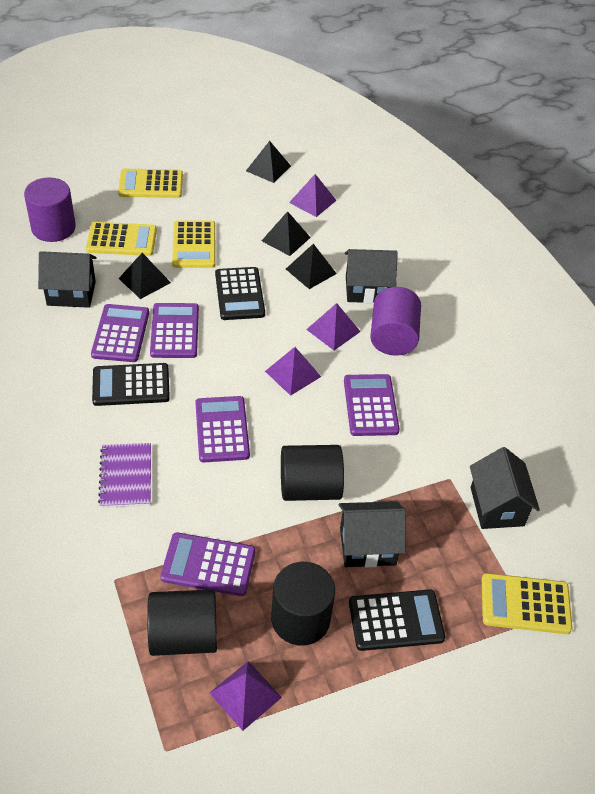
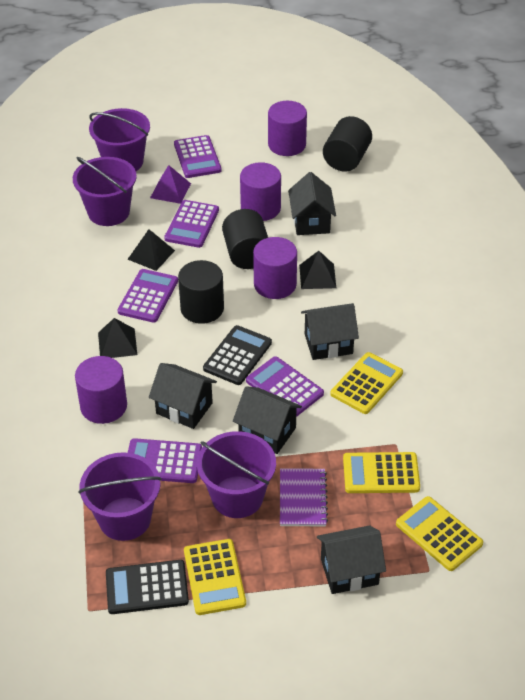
black calculator: 3 -> 2
black house: 4 -> 5
black pyramid: 4 -> 3
purple bucket: 0 -> 4
purple cylinder: 2 -> 4
purple pyramid: 4 -> 1

